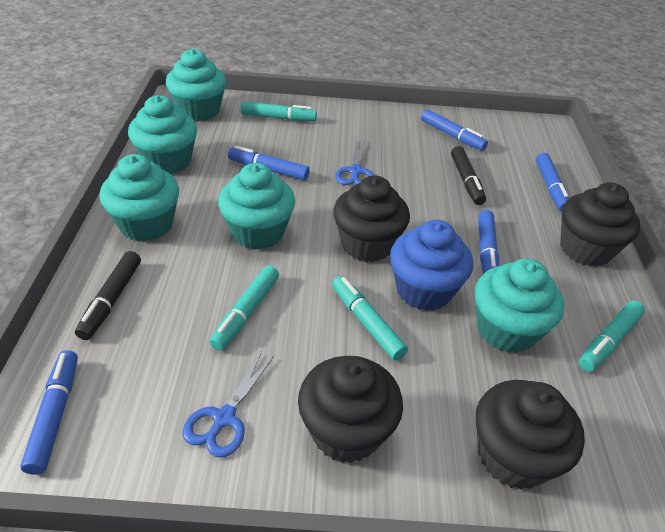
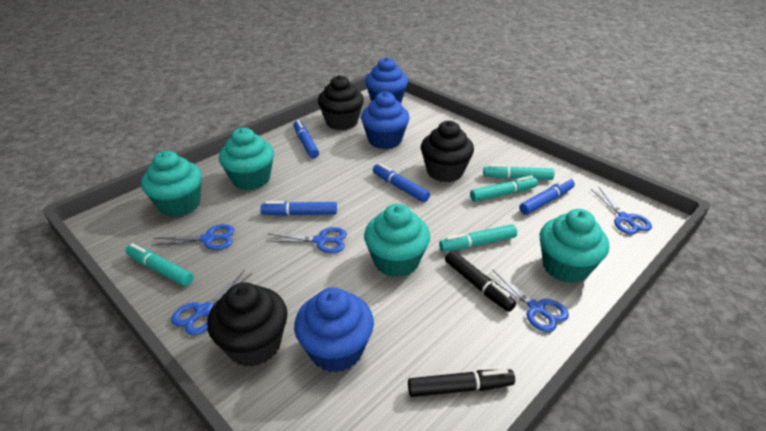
black cupcake: 4 -> 3
blue cupcake: 1 -> 3
blue marker: 5 -> 4
blue scissors: 2 -> 5
turquoise cupcake: 5 -> 4

